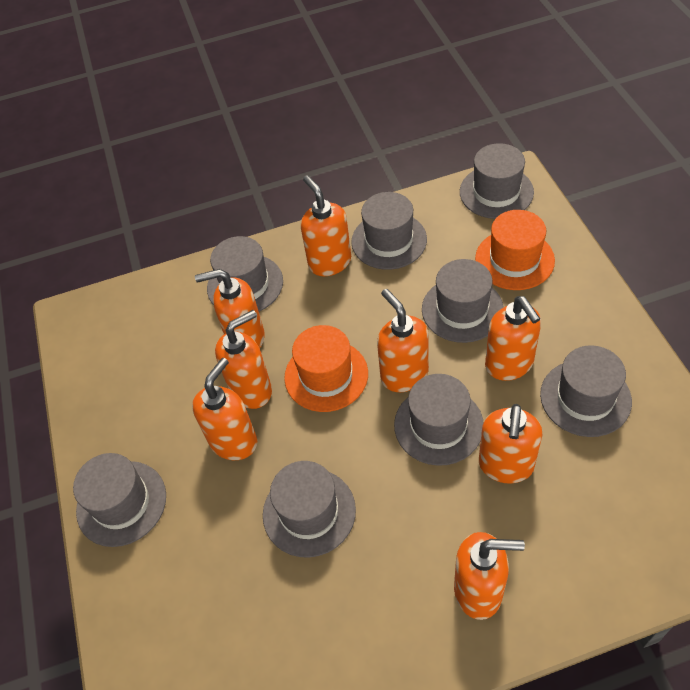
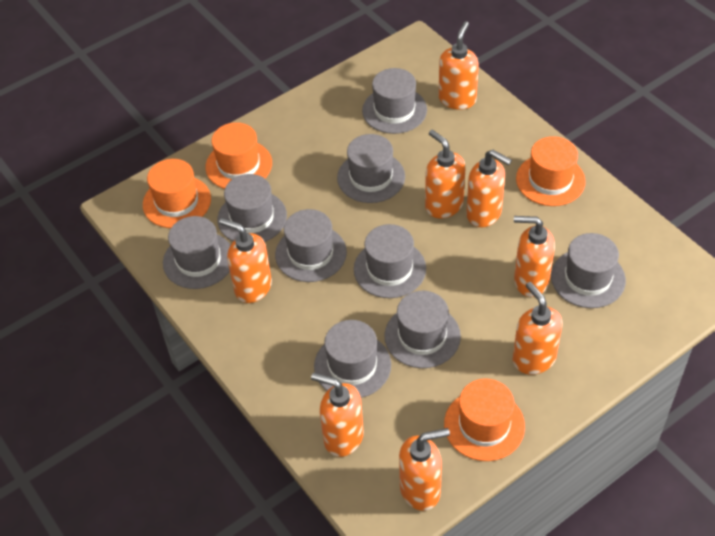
grey hat: 8 -> 9
orange hat: 2 -> 4

